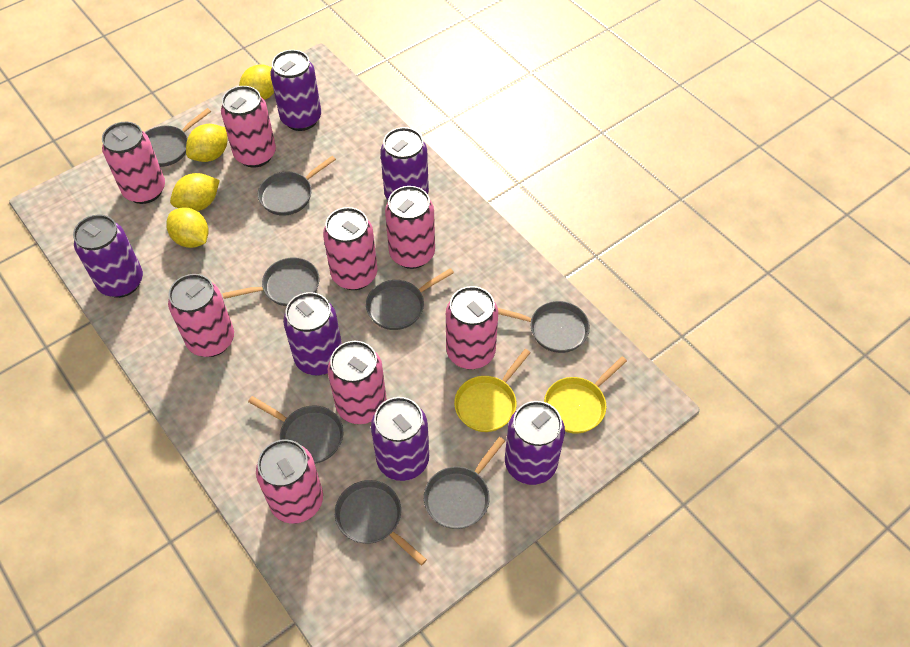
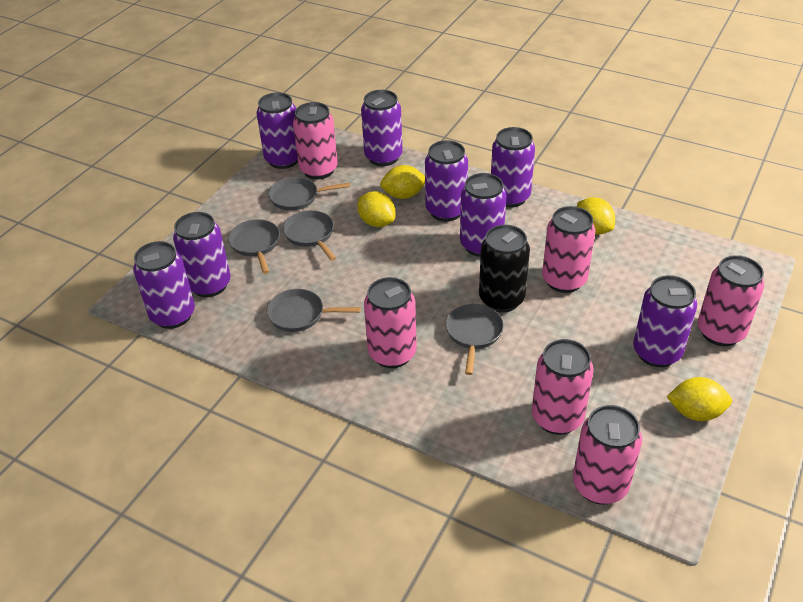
black can: 0 -> 1
grey pan: 8 -> 5
pink can: 8 -> 6
purple can: 6 -> 8
yellow pan: 2 -> 0

